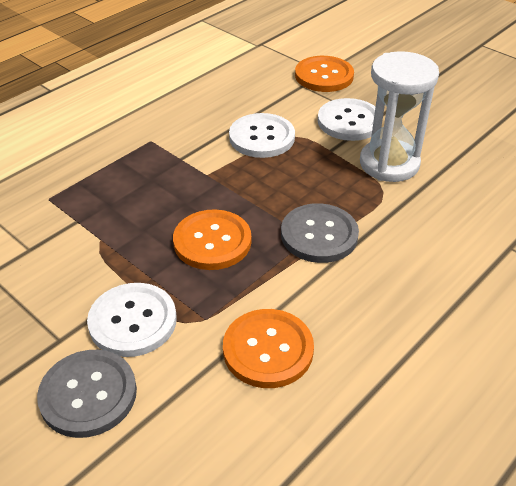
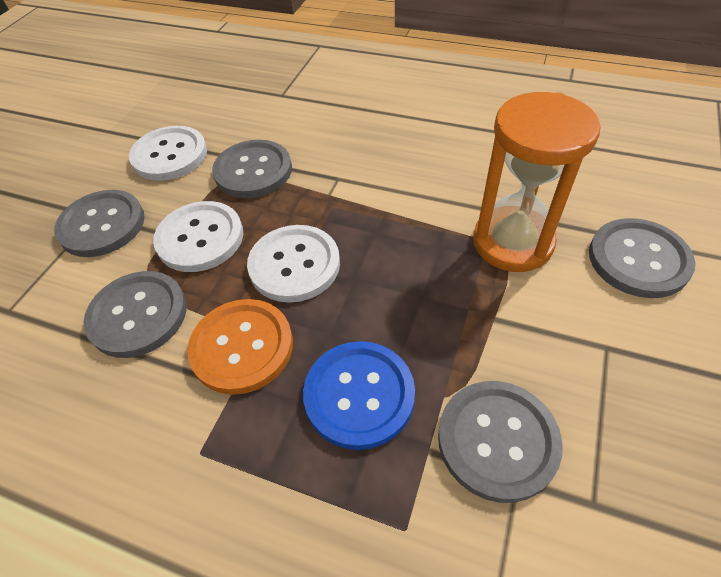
blue button: 0 -> 1
grey button: 2 -> 5
orange button: 3 -> 1
orange hourglass: 0 -> 1
white hourglass: 1 -> 0

